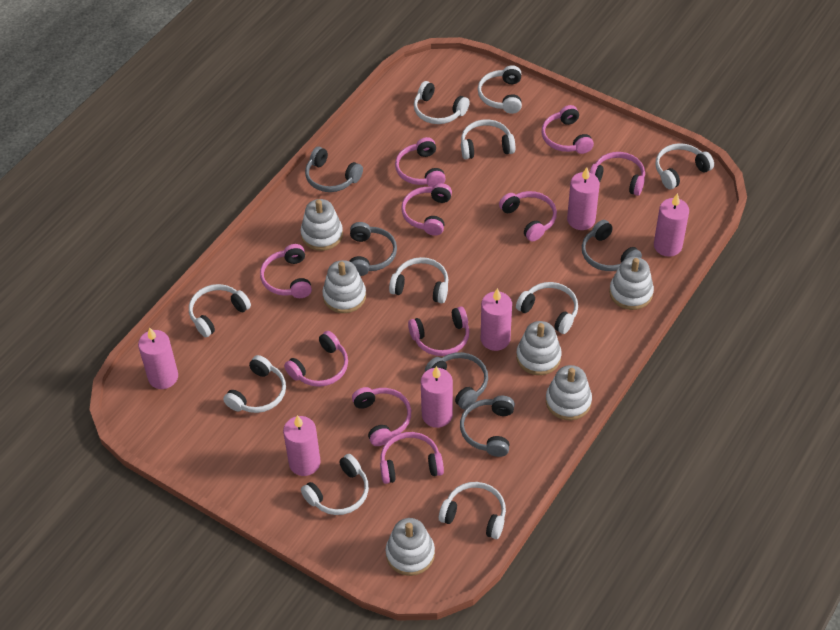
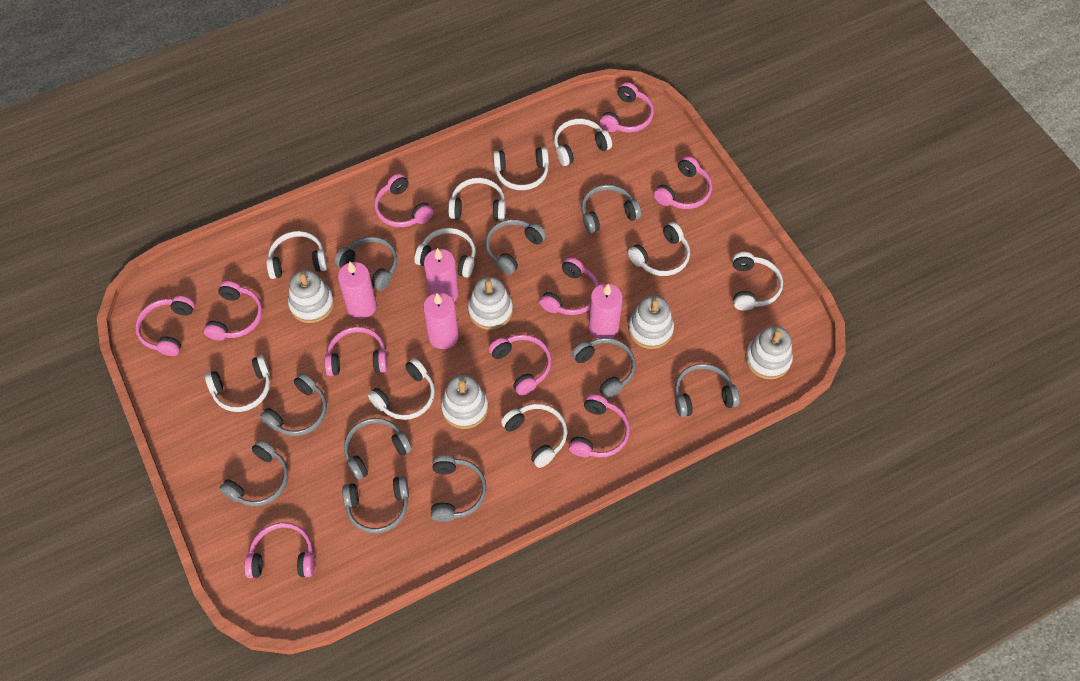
grey headphones: 5 -> 10
pink candle: 6 -> 4
white stacking toy: 6 -> 5

